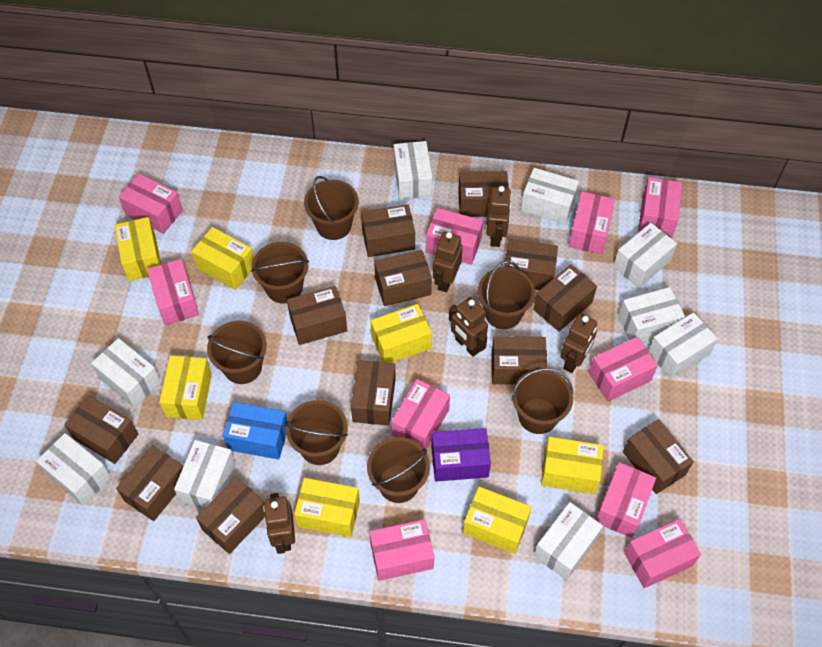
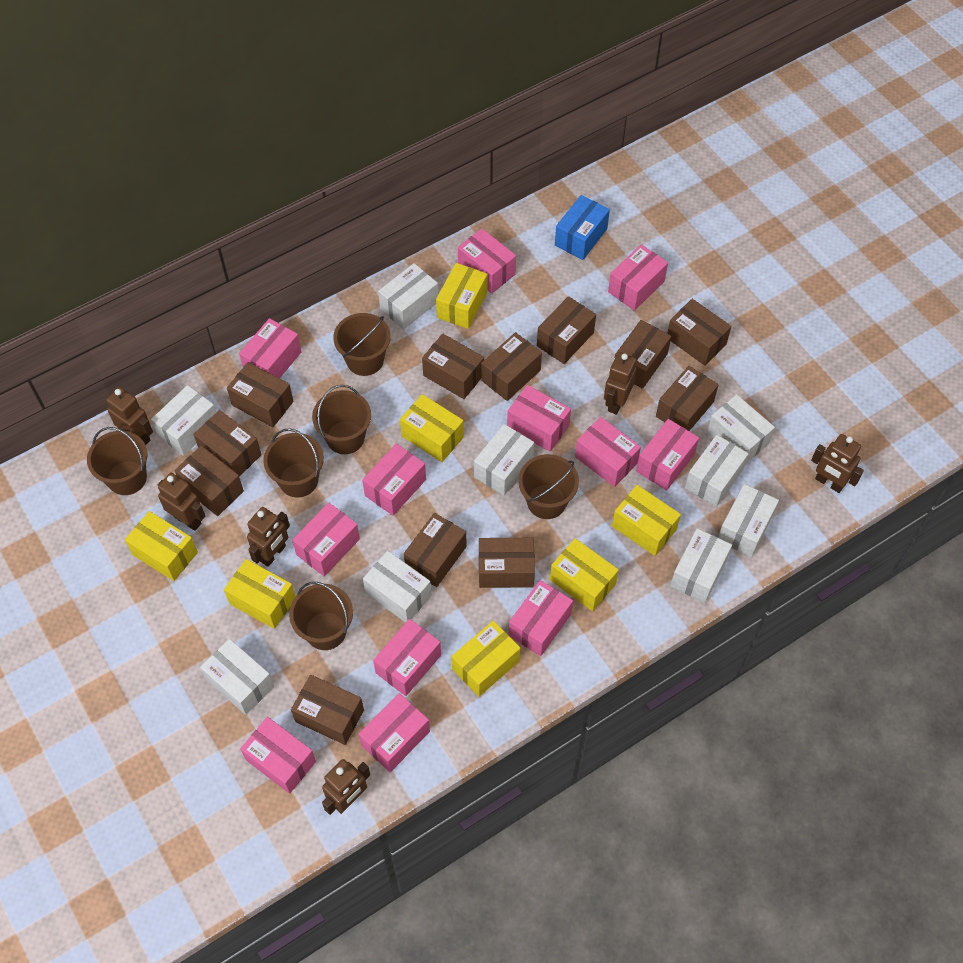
brown bucket: 7 -> 6
brown robot: 5 -> 6
pink box: 10 -> 12
purple box: 1 -> 0

